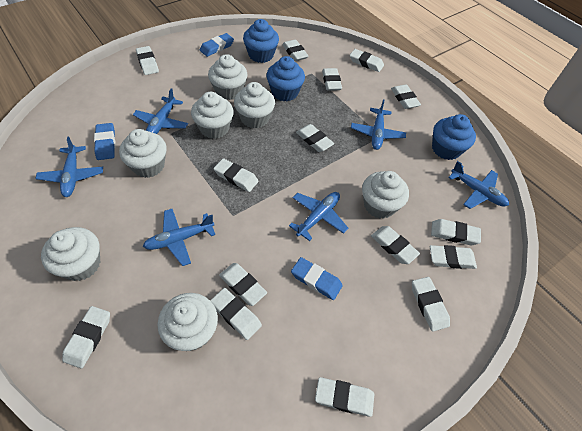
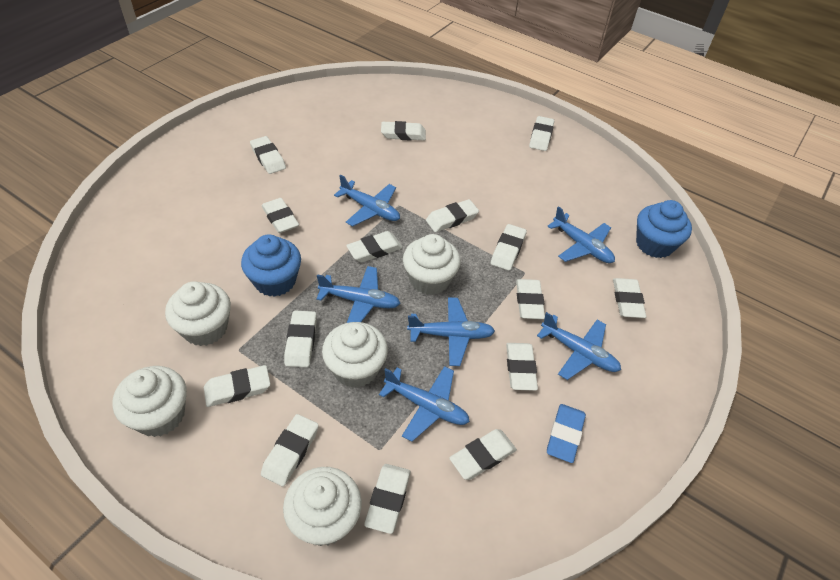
blue cupcake: 3 -> 2
blue eraser: 3 -> 1
white cupcake: 7 -> 5

